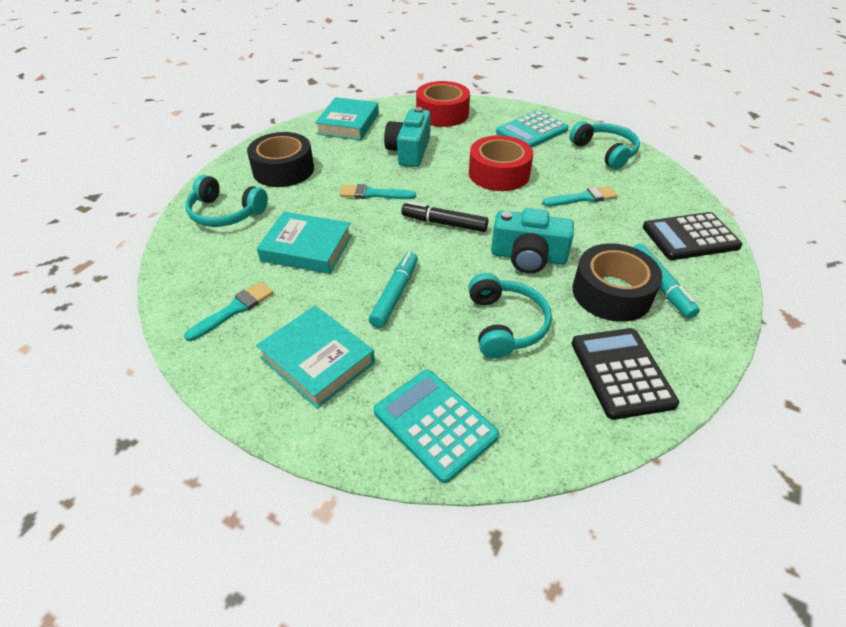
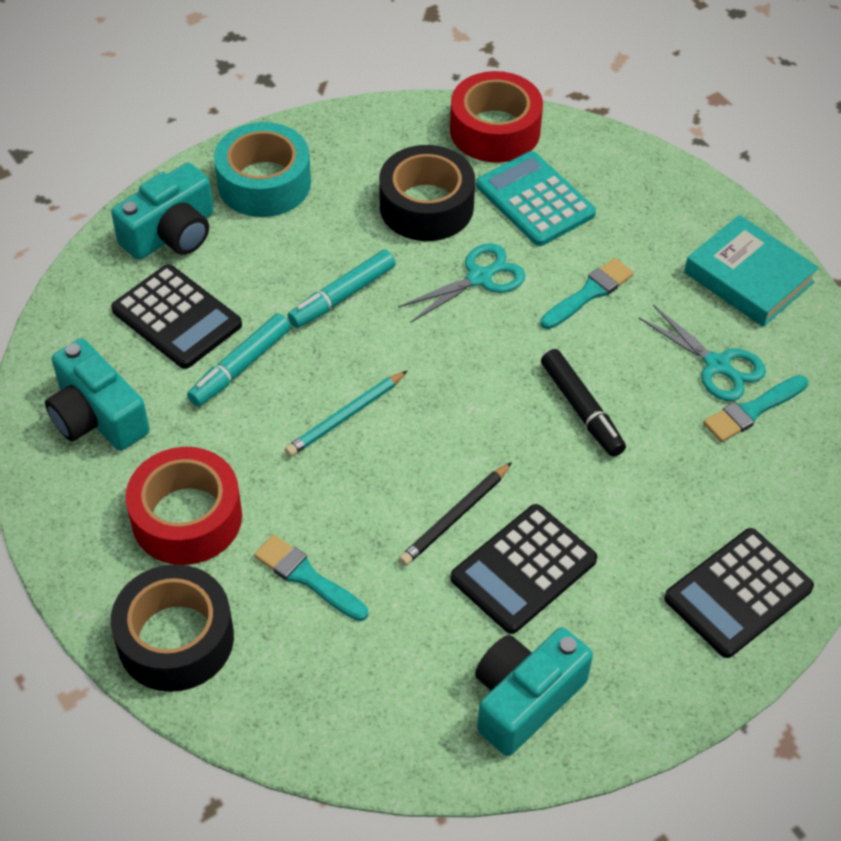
black calculator: 2 -> 3
black pencil: 0 -> 1
turquoise book: 3 -> 1
turquoise calculator: 2 -> 1
turquoise camera: 2 -> 3
turquoise headphones: 3 -> 0
turquoise pencil: 0 -> 1
turquoise scissors: 0 -> 2
turquoise tape: 0 -> 1

